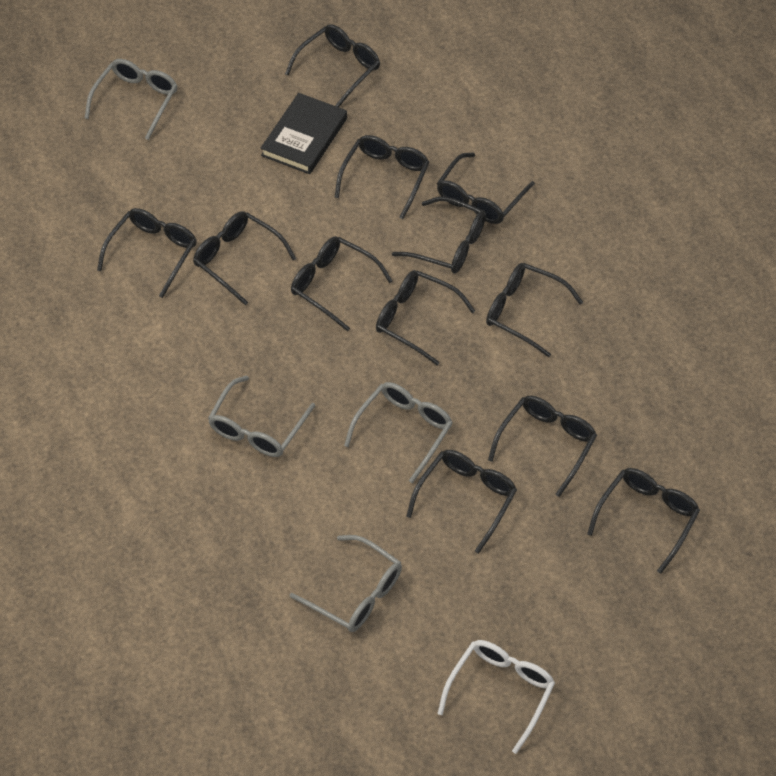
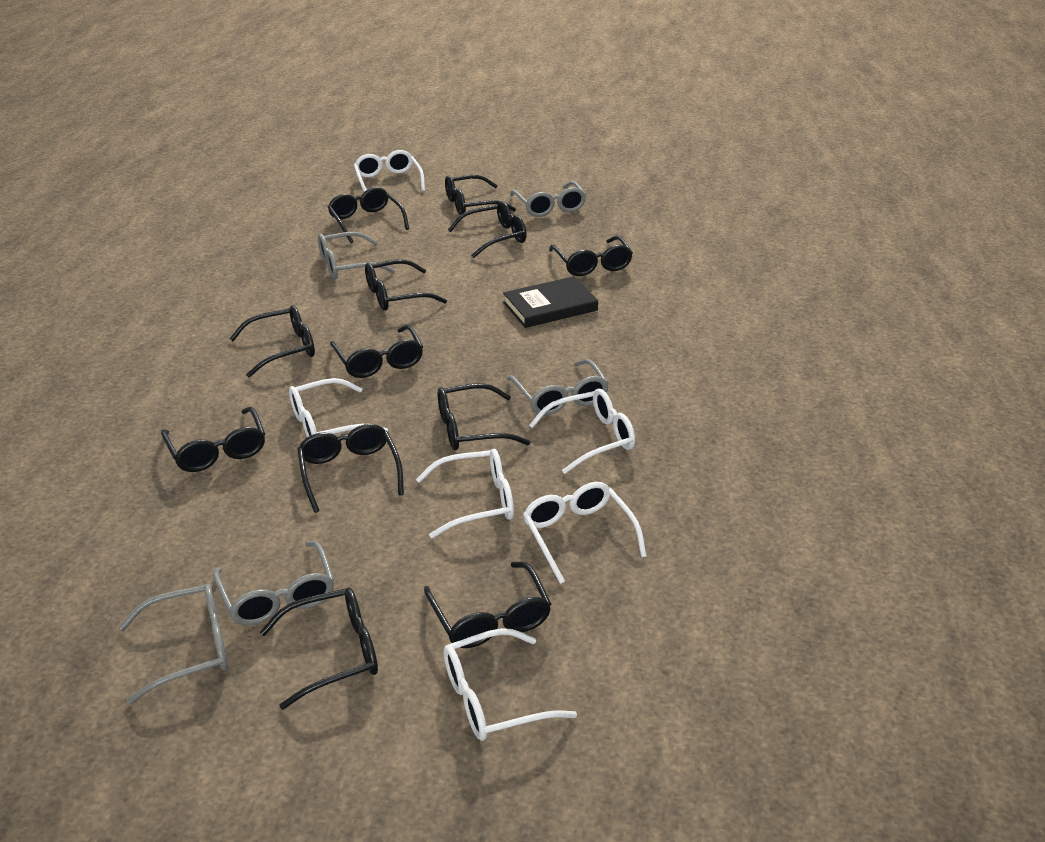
grey glasses: 4 -> 5
white glasses: 1 -> 6

